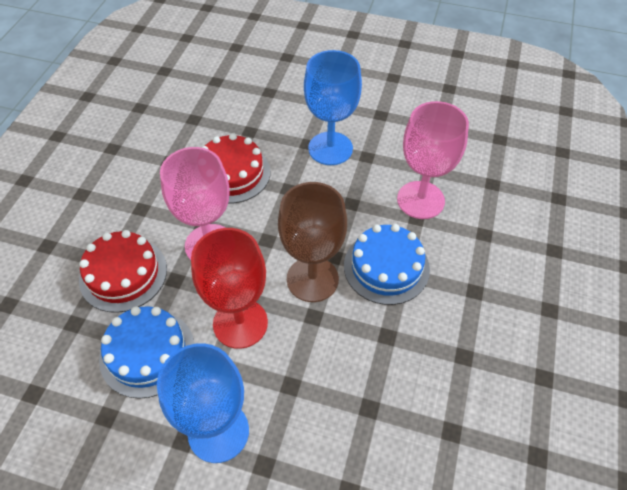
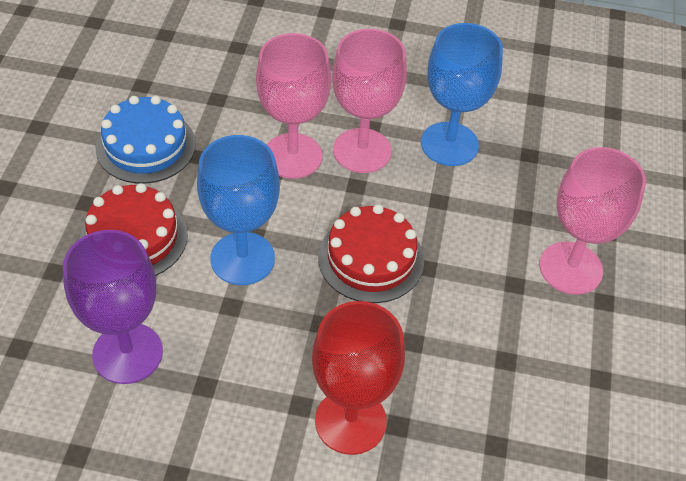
blue cake: 2 -> 1
brown goblet: 1 -> 0
pink goblet: 2 -> 3
purple goblet: 0 -> 1

